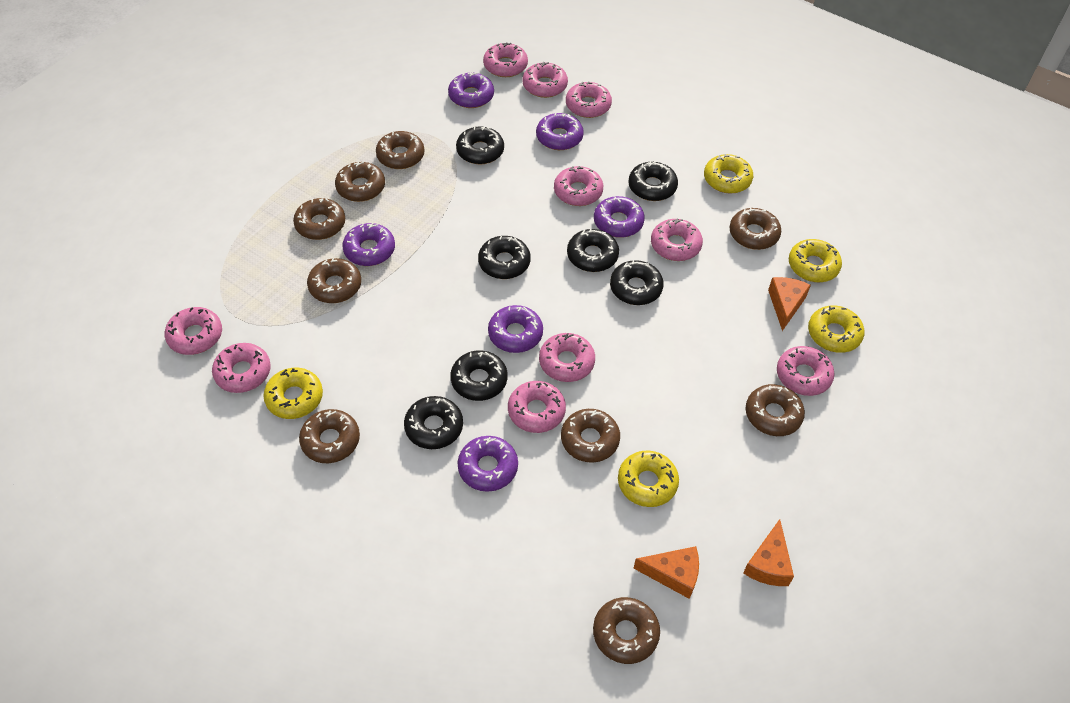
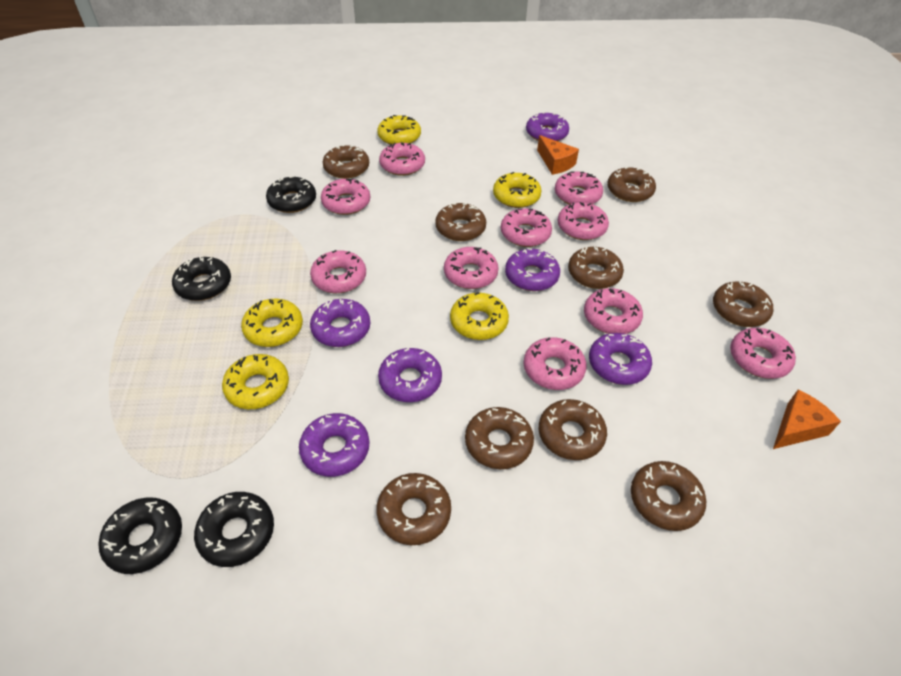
black donut: 7 -> 4
orange cheese: 3 -> 2

